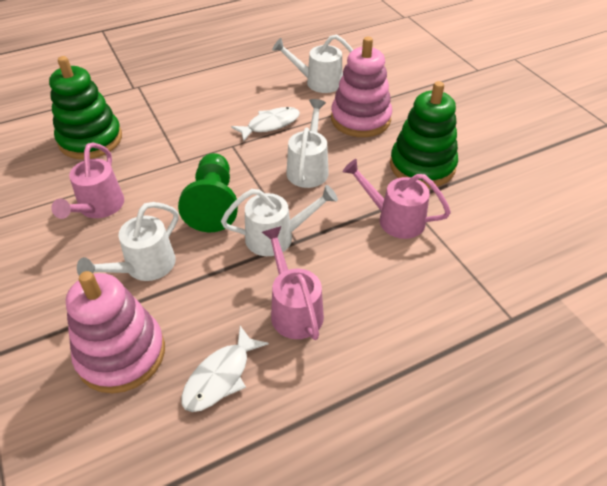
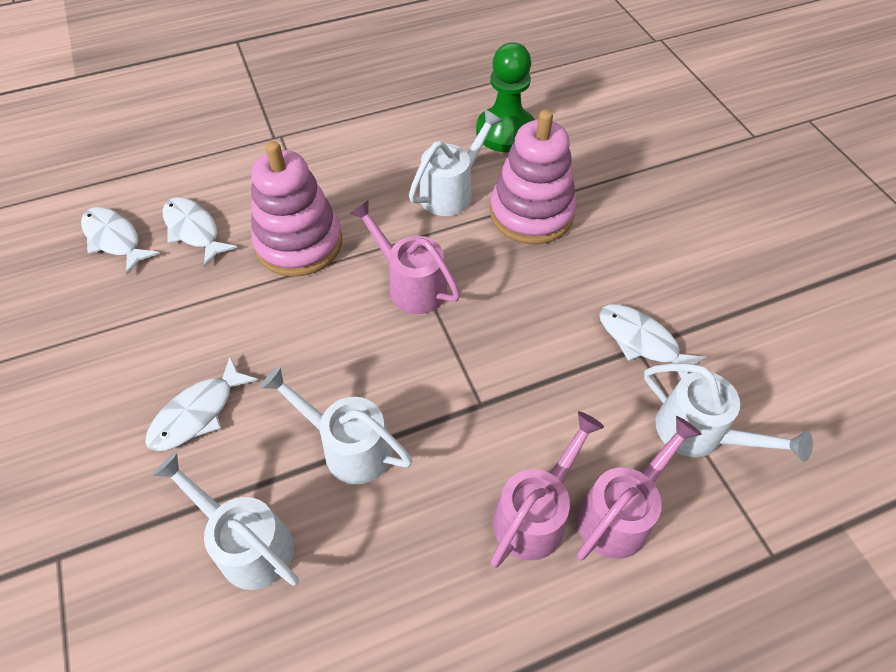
green stacking toy: 2 -> 0
white fish: 2 -> 4

